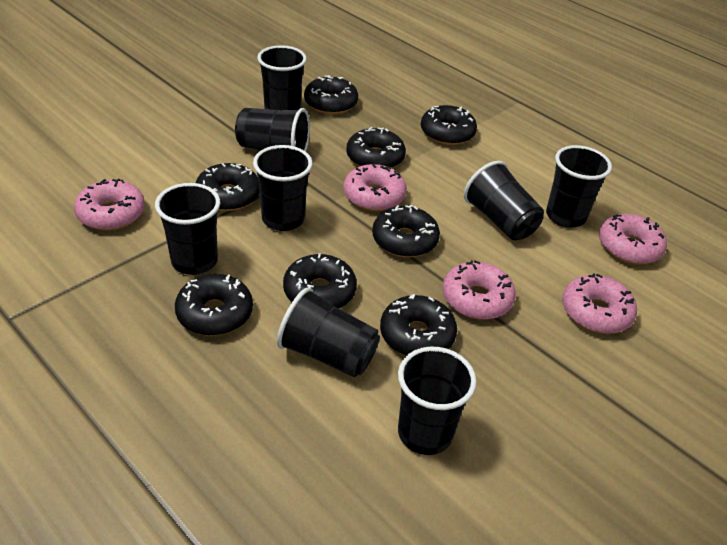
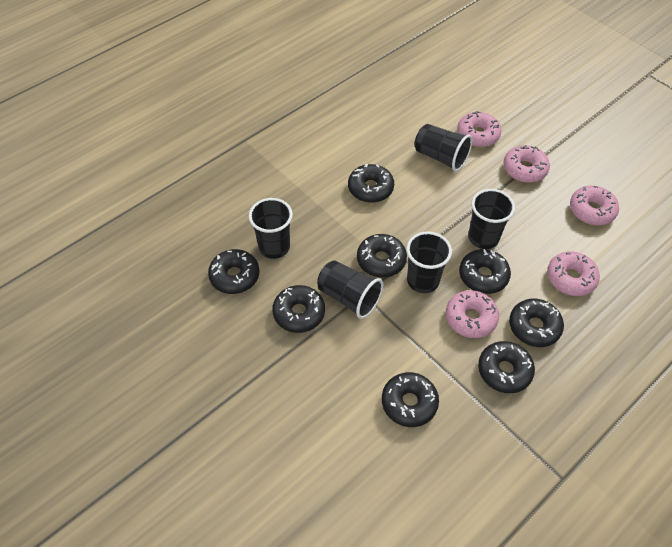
black cup: 8 -> 5

